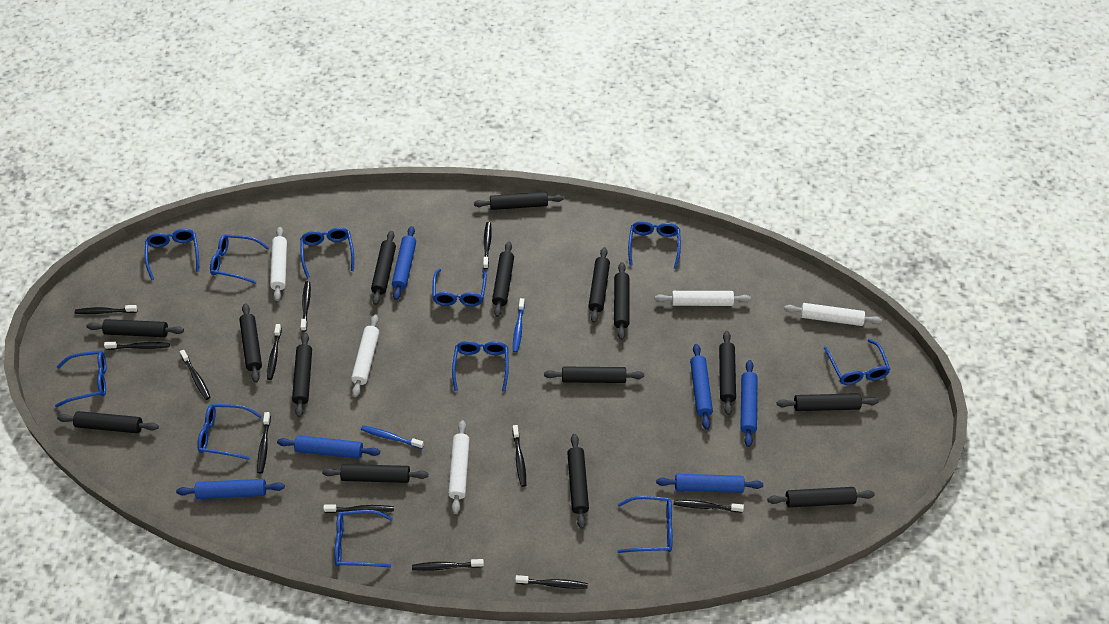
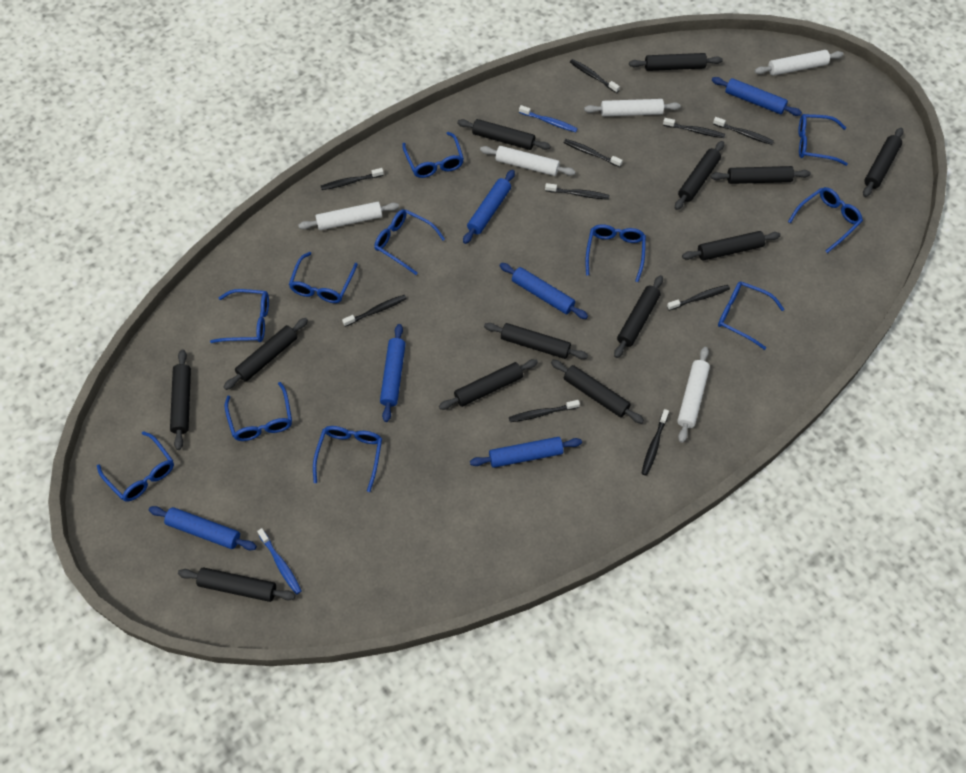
black rolling pin: 15 -> 13
black toothbrush: 12 -> 10

